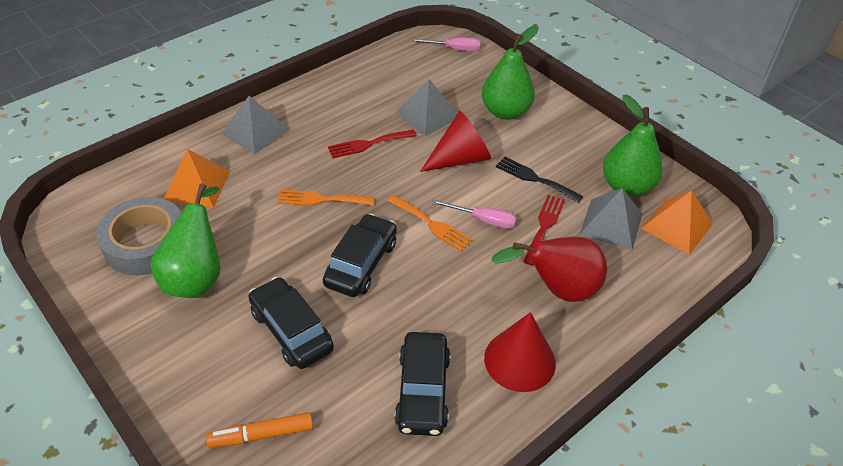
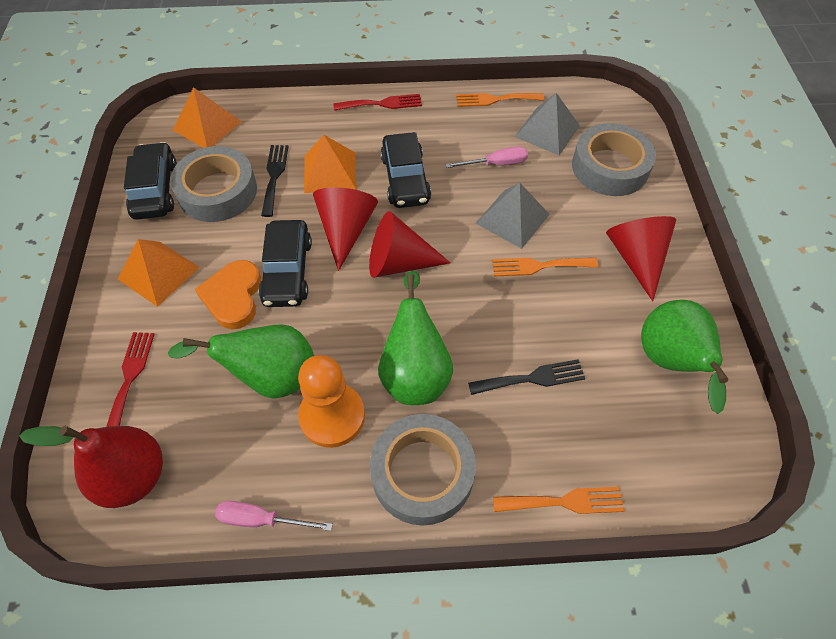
black fork: 1 -> 2
grey pyramid: 3 -> 2
grey tape: 1 -> 3
orange fork: 2 -> 3
orange heart: 0 -> 1
orange marker: 1 -> 0
orange pawn: 0 -> 1
orange pyramid: 2 -> 3
red cone: 2 -> 3

